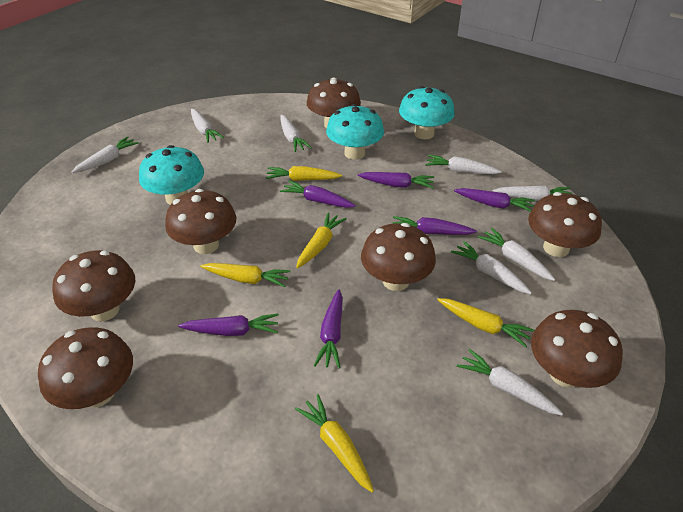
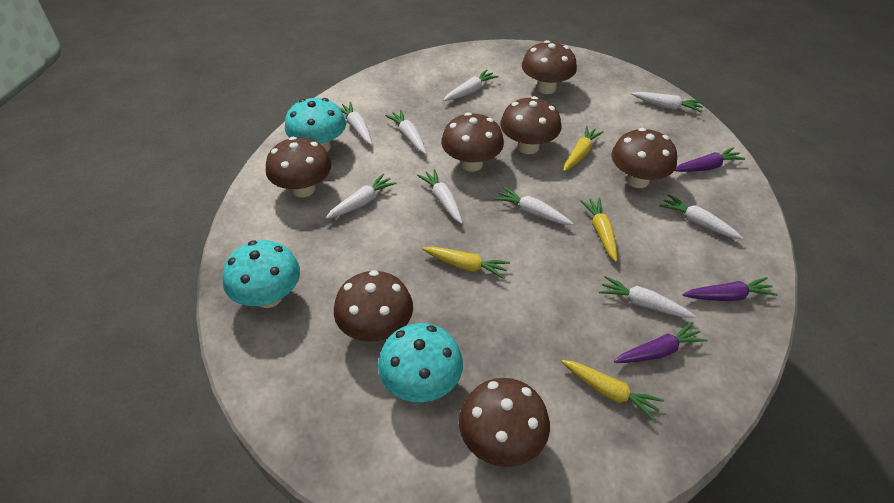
purple carrot: 6 -> 3
white carrot: 8 -> 9
yellow carrot: 5 -> 4

